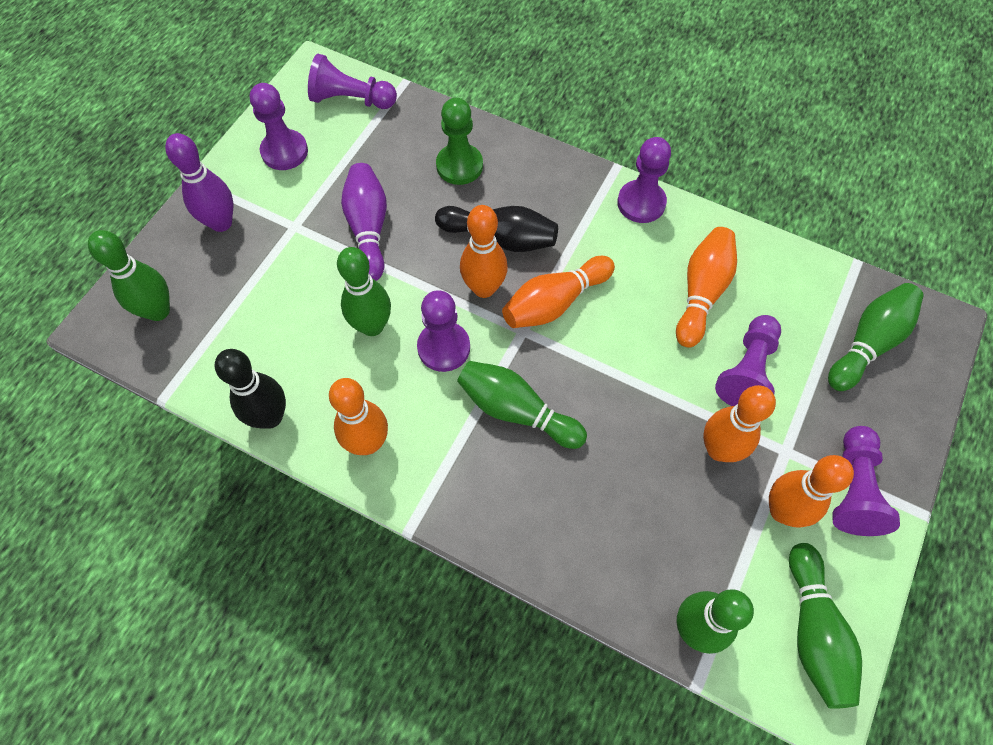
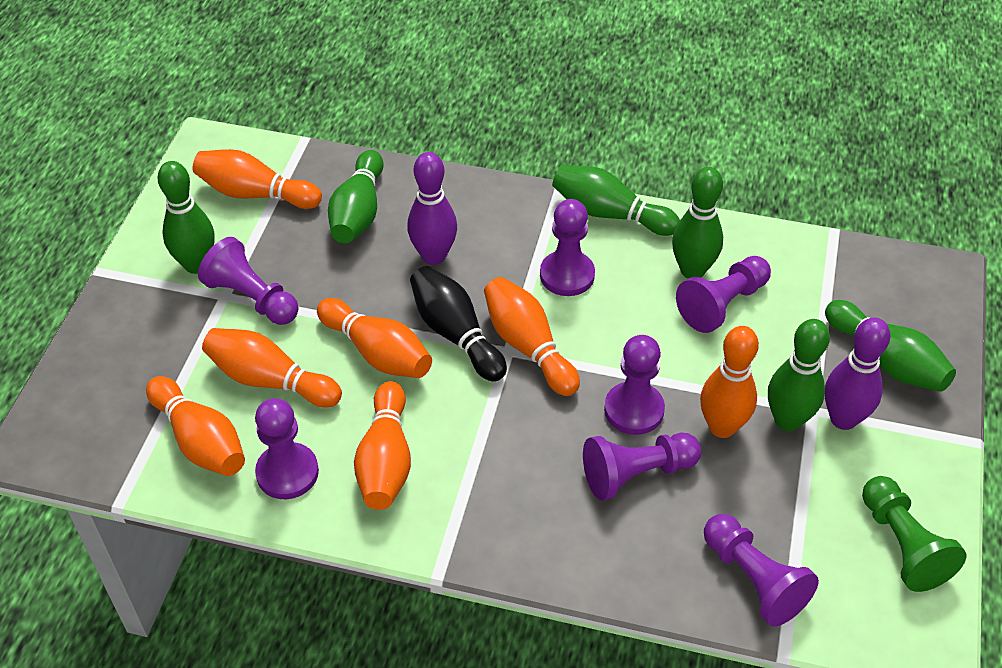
black bowling pin: 2 -> 1
orange bowling pin: 6 -> 7
purple pawn: 6 -> 7

